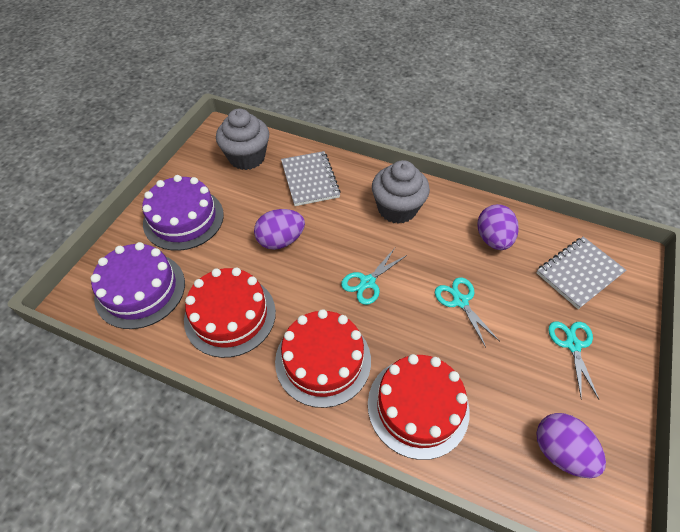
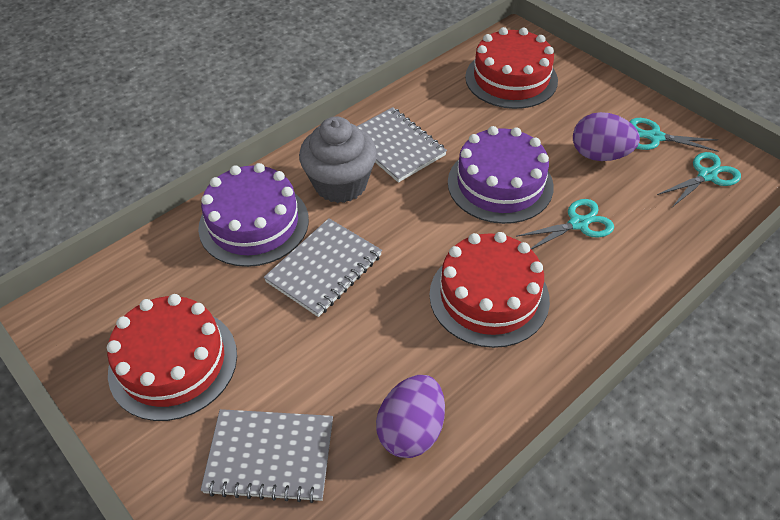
grey cupcake: 2 -> 1
grey notebook: 2 -> 3
purple egg: 3 -> 2

